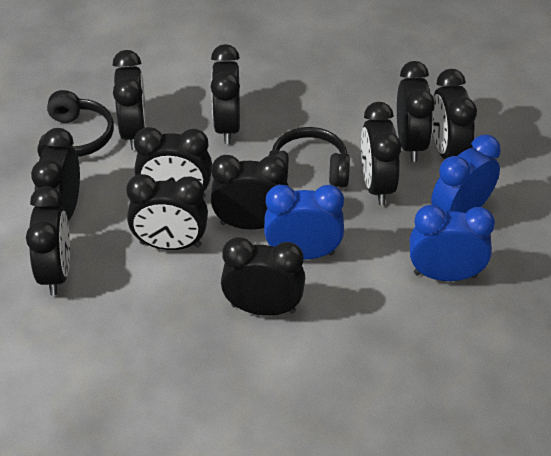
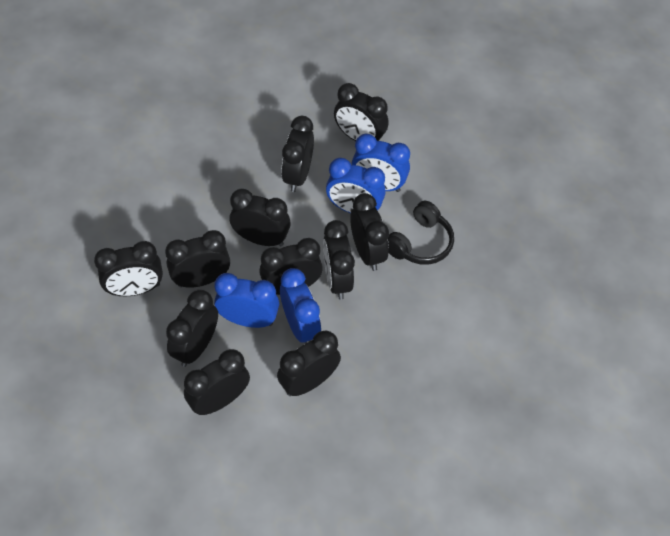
black headphones: 2 -> 1
blue clock: 3 -> 4

